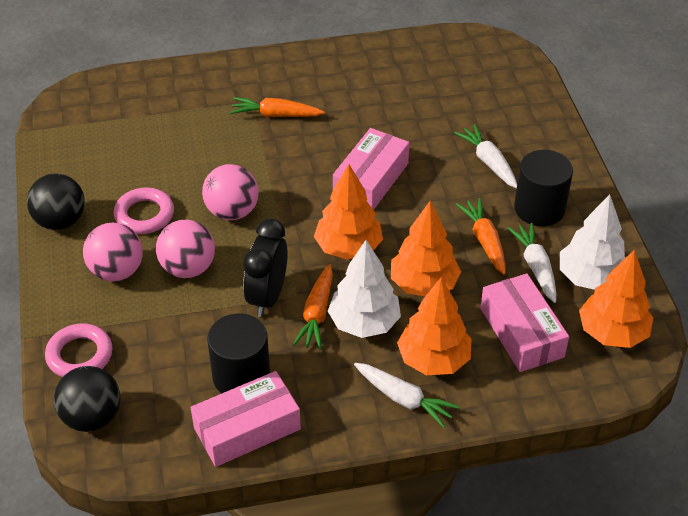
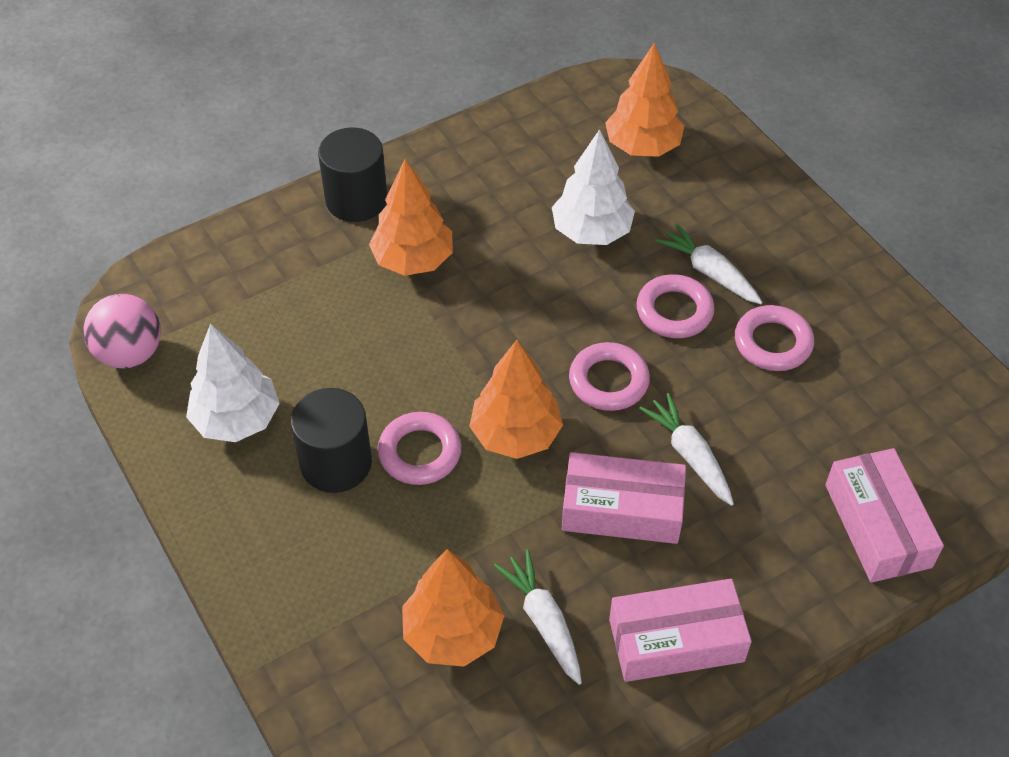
black ball: 2 -> 0
black clock: 1 -> 0
orange carrot: 3 -> 0
pink ball: 3 -> 1
pink ring: 2 -> 4

